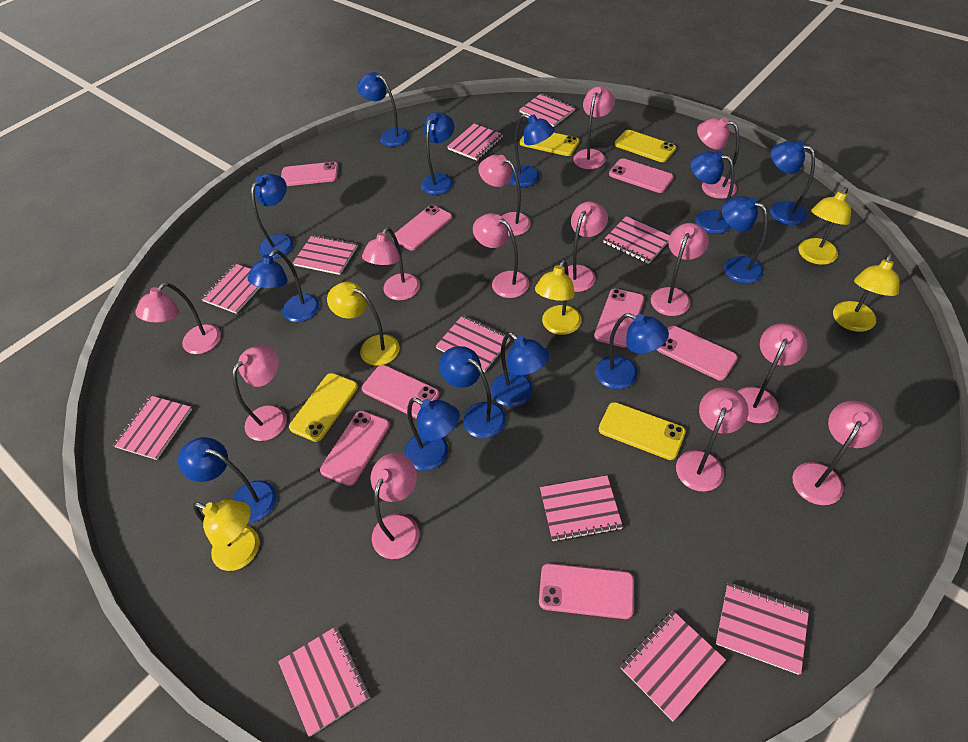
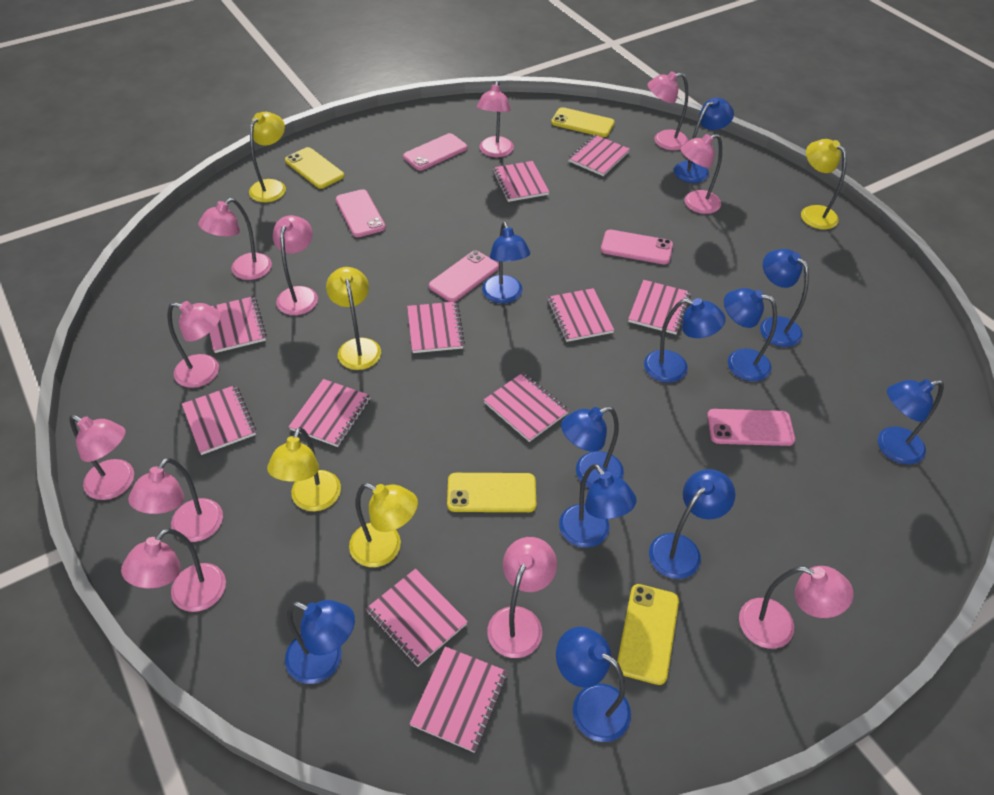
blue lamp: 13 -> 11
pink lamp: 13 -> 11
pink phone: 8 -> 5

